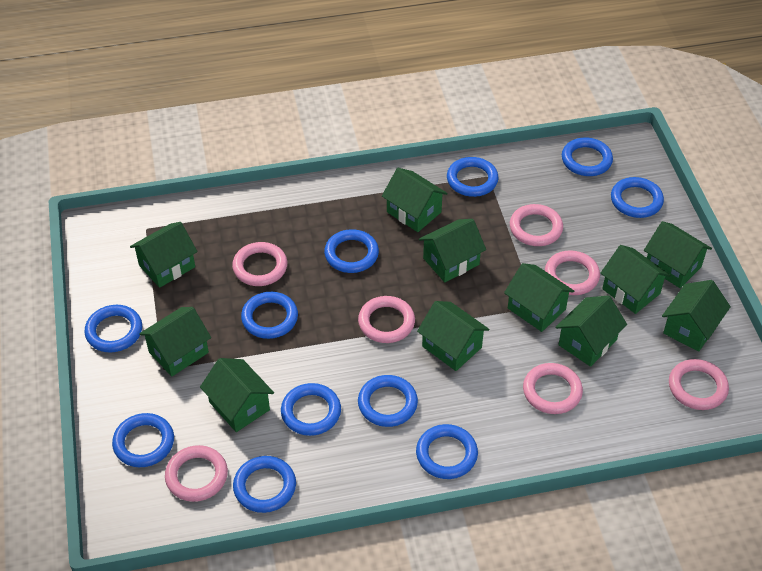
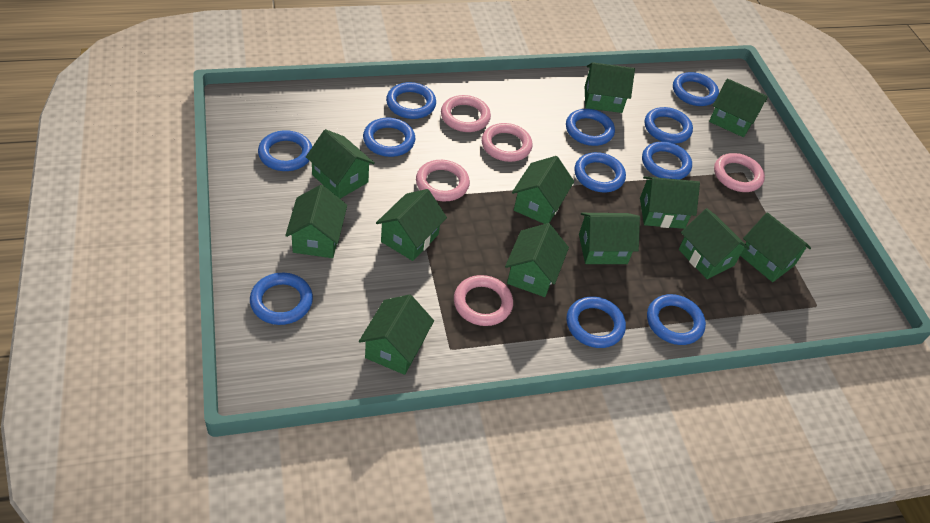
green house: 11 -> 12
pink ring: 7 -> 5

